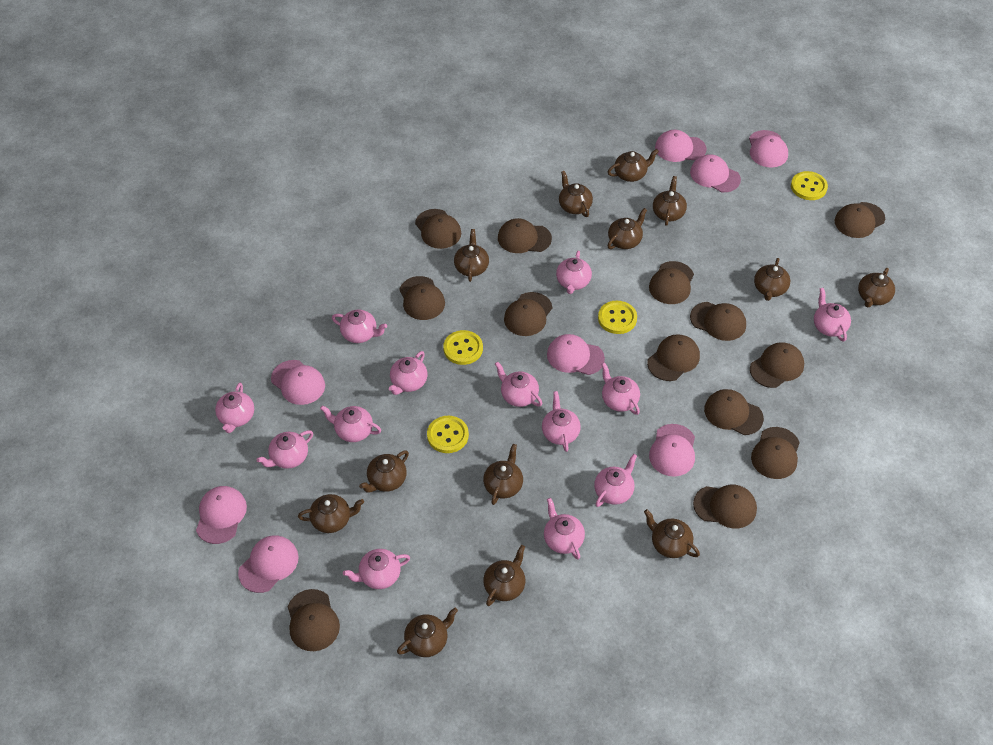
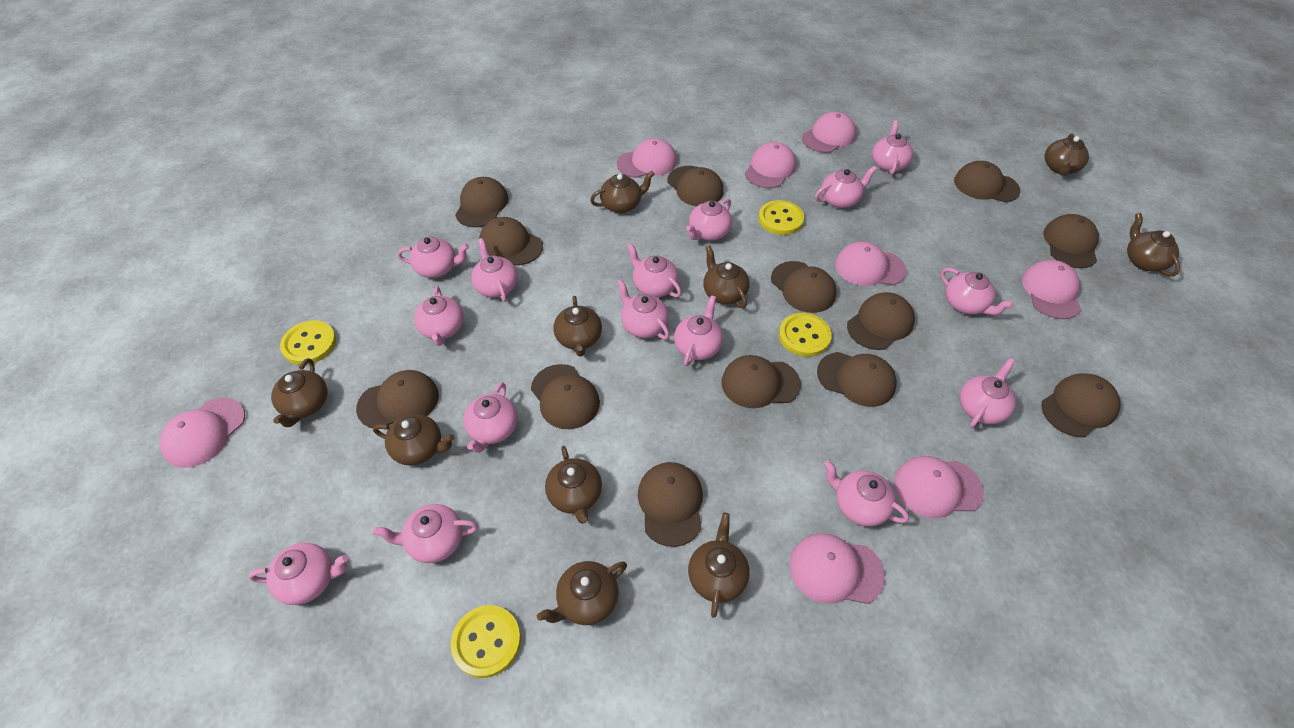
brown teapot: 13 -> 10
pink teapot: 13 -> 15

